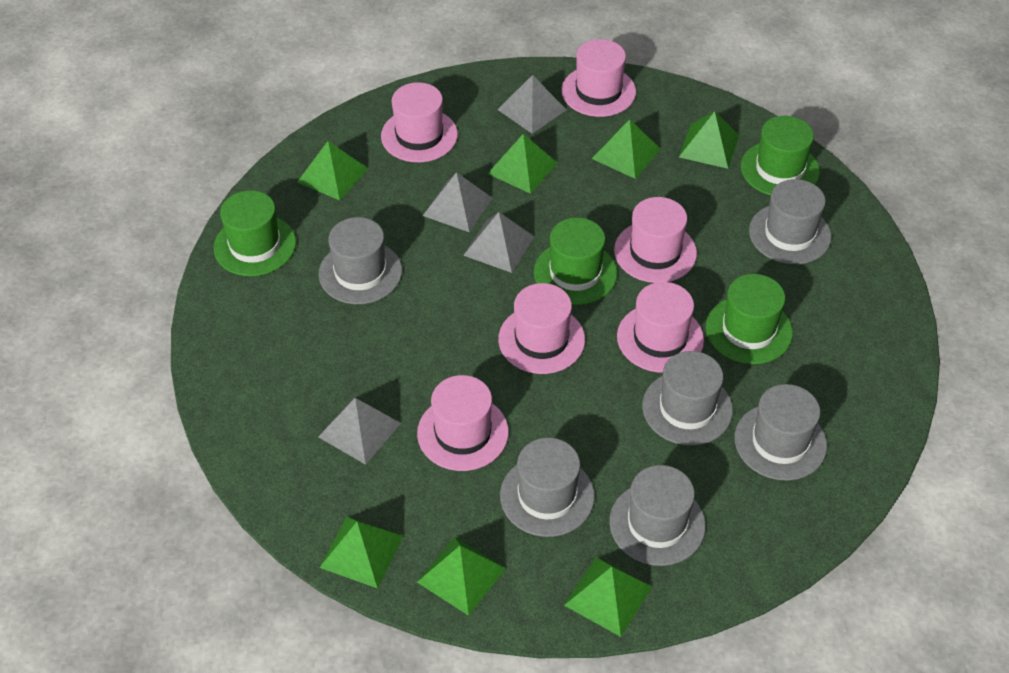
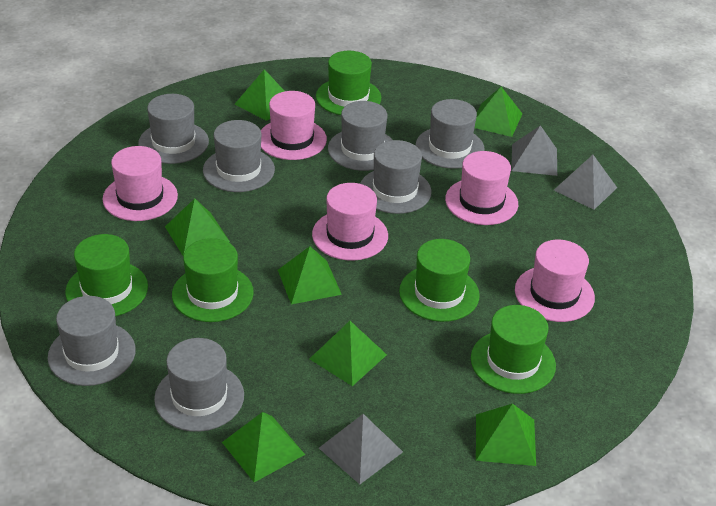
green hat: 4 -> 5
grey hat: 6 -> 7
grey pyramid: 4 -> 3
pink hat: 6 -> 5

